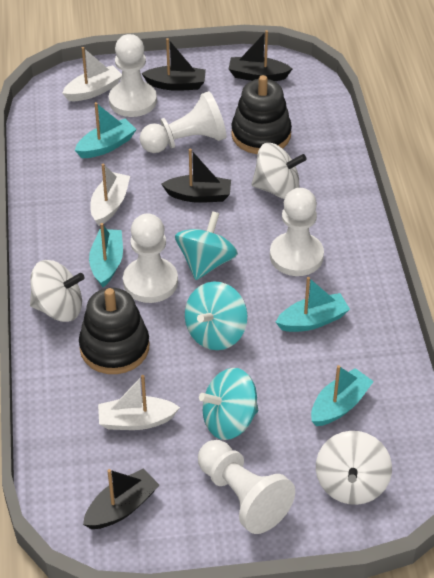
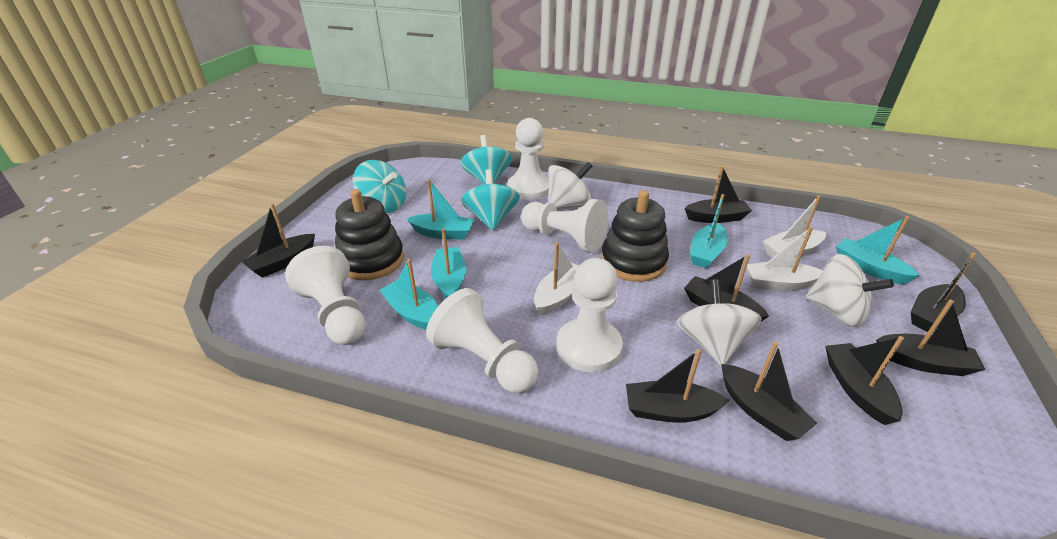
black boat: 4 -> 8
turquoise boat: 4 -> 5

